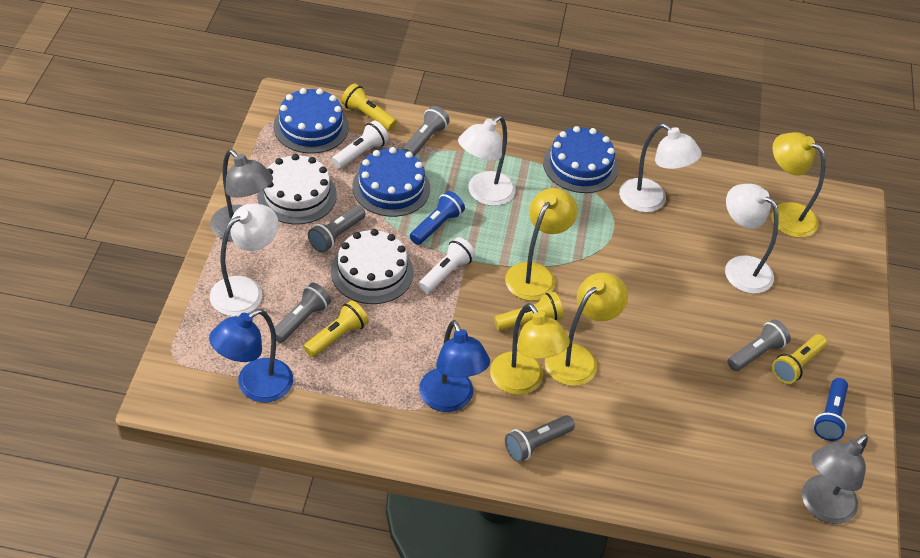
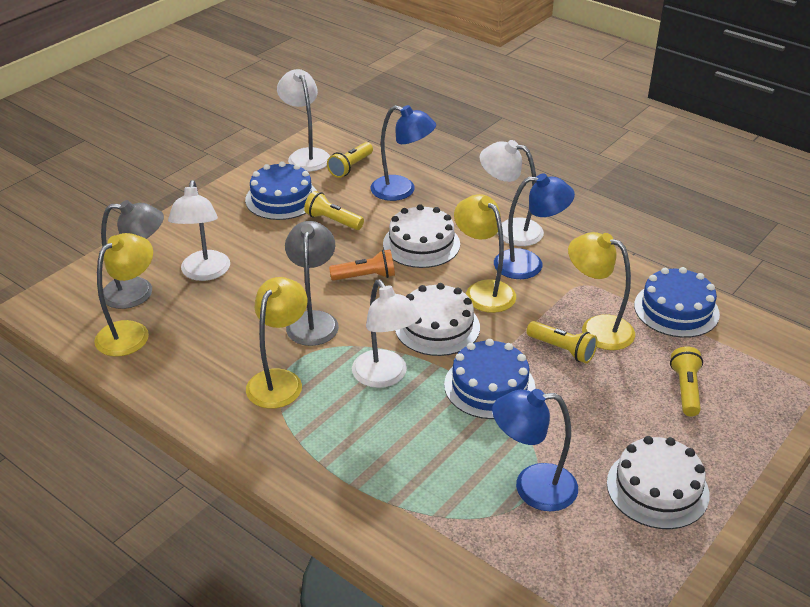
blue flashlight: 2 -> 0
blue lamp: 2 -> 3
grey flashlight: 5 -> 0
orange flashlight: 0 -> 1
white cake: 2 -> 3
white flashlight: 2 -> 0

